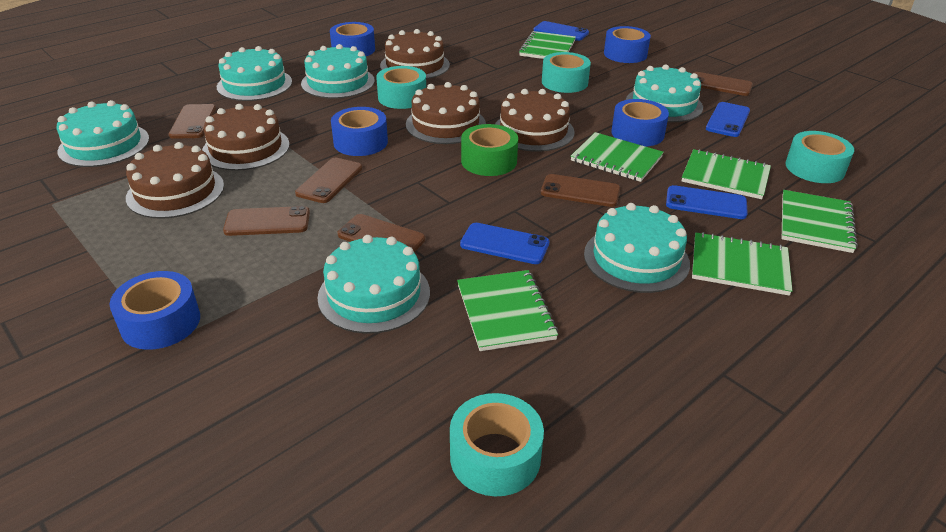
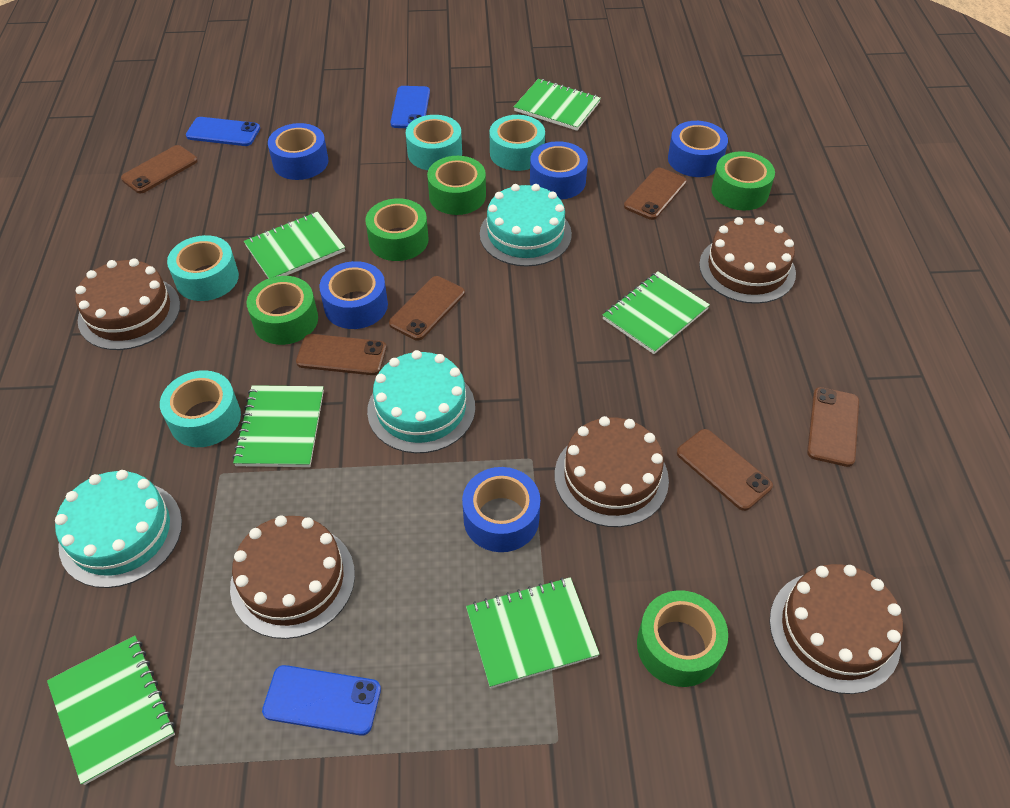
blue phone: 4 -> 3
green tape: 1 -> 5
turquoise cake: 6 -> 3

